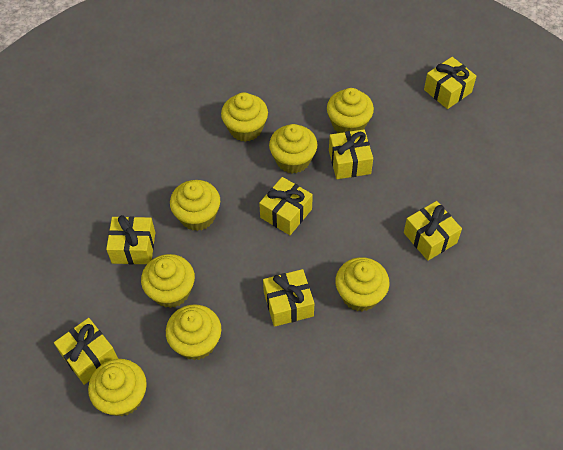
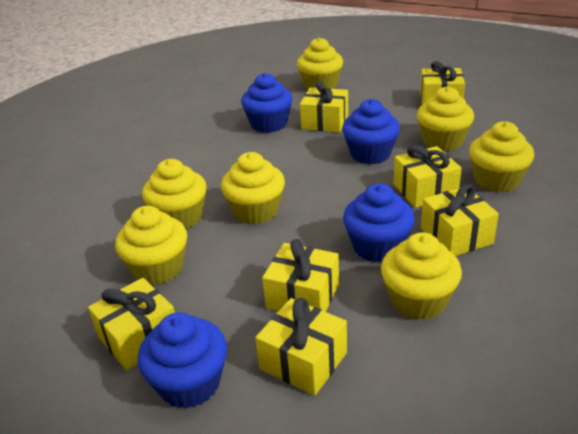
blue cupcake: 0 -> 4
yellow cupcake: 8 -> 7

